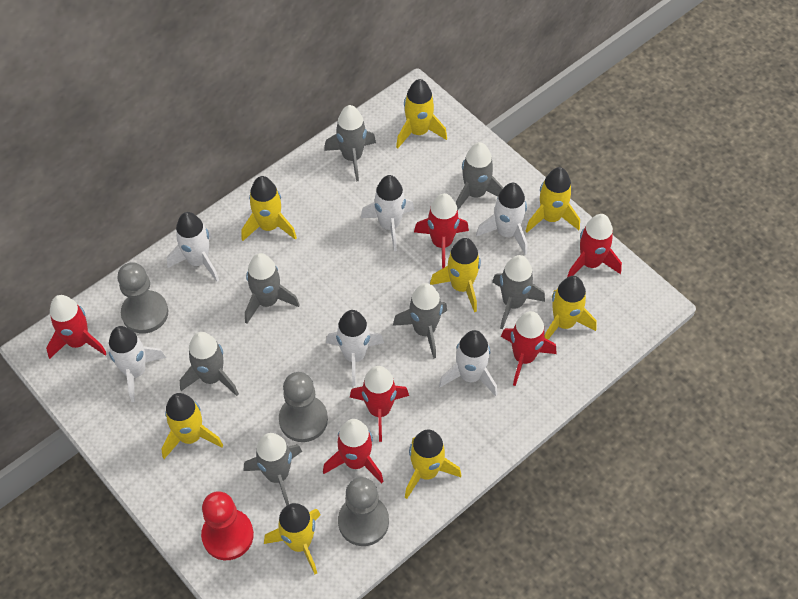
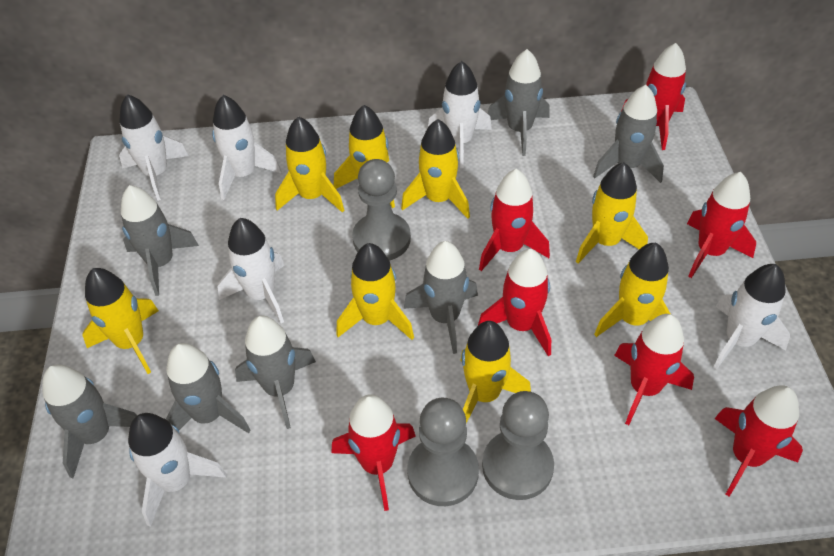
red pawn: 1 -> 0
red rocket: 6 -> 7

